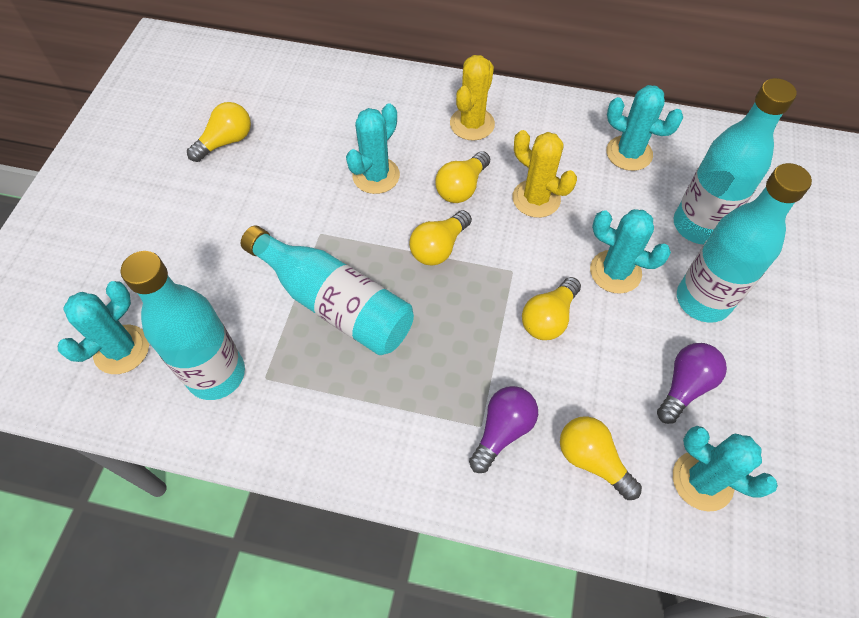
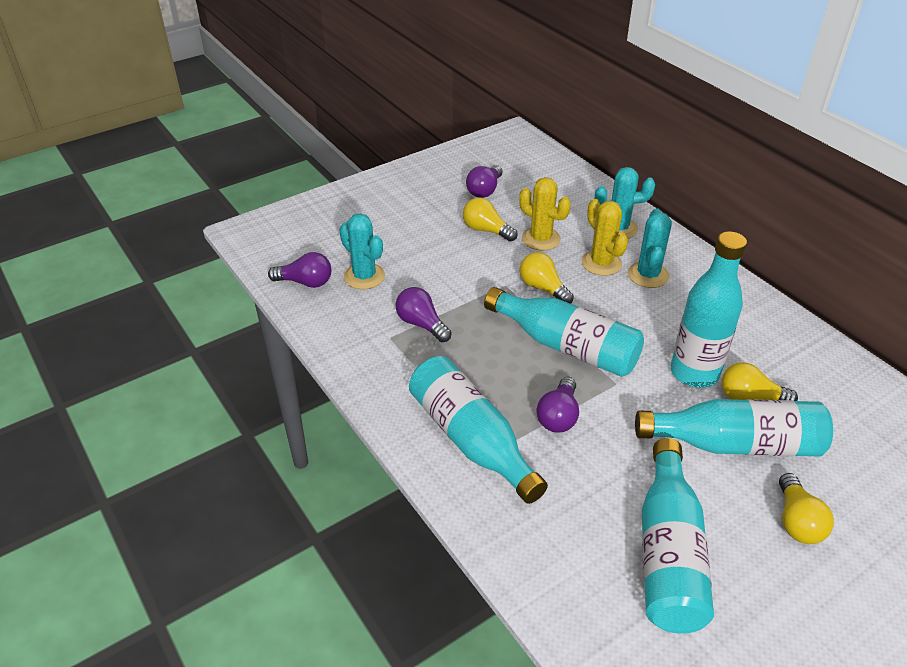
purple light bulb: 2 -> 4
turquoise bottle: 4 -> 5
turquoise cactus: 5 -> 3
yellow light bulb: 5 -> 4

